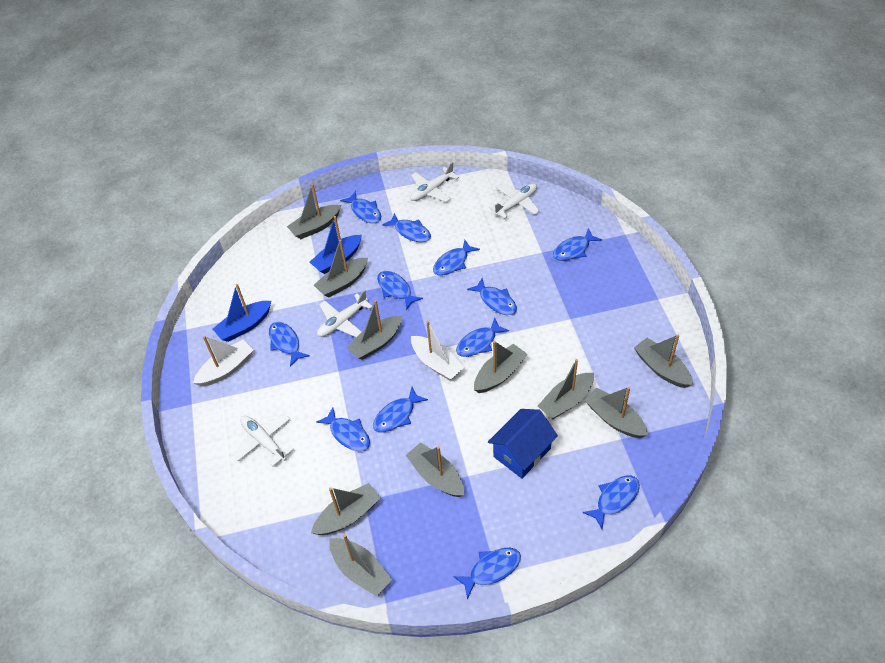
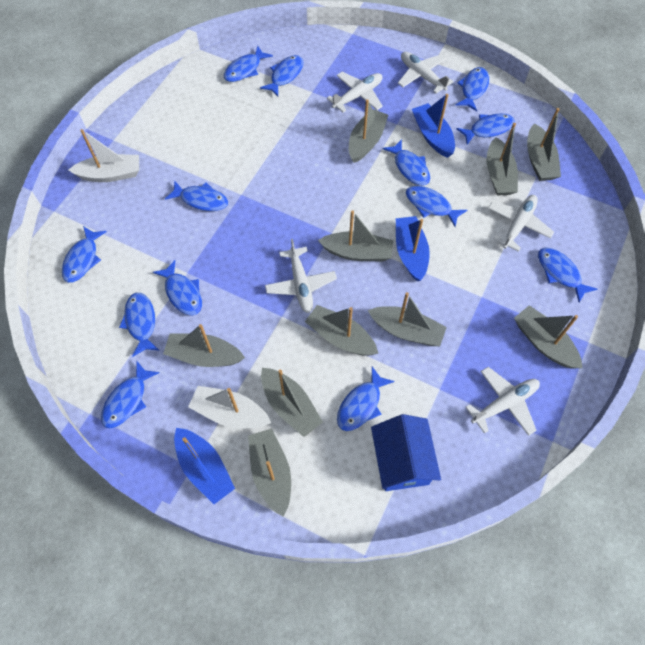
blue boat: 2 -> 3
blue fish: 12 -> 13
white plane: 4 -> 5

